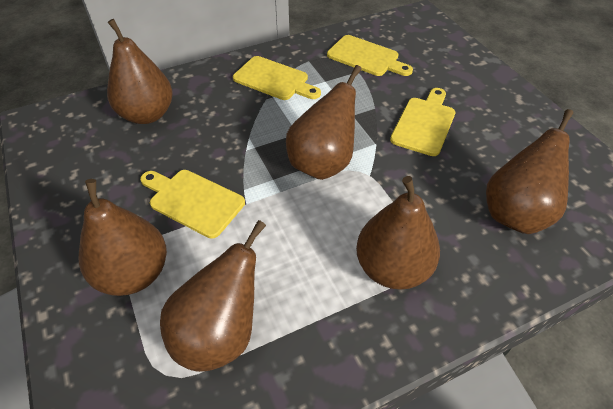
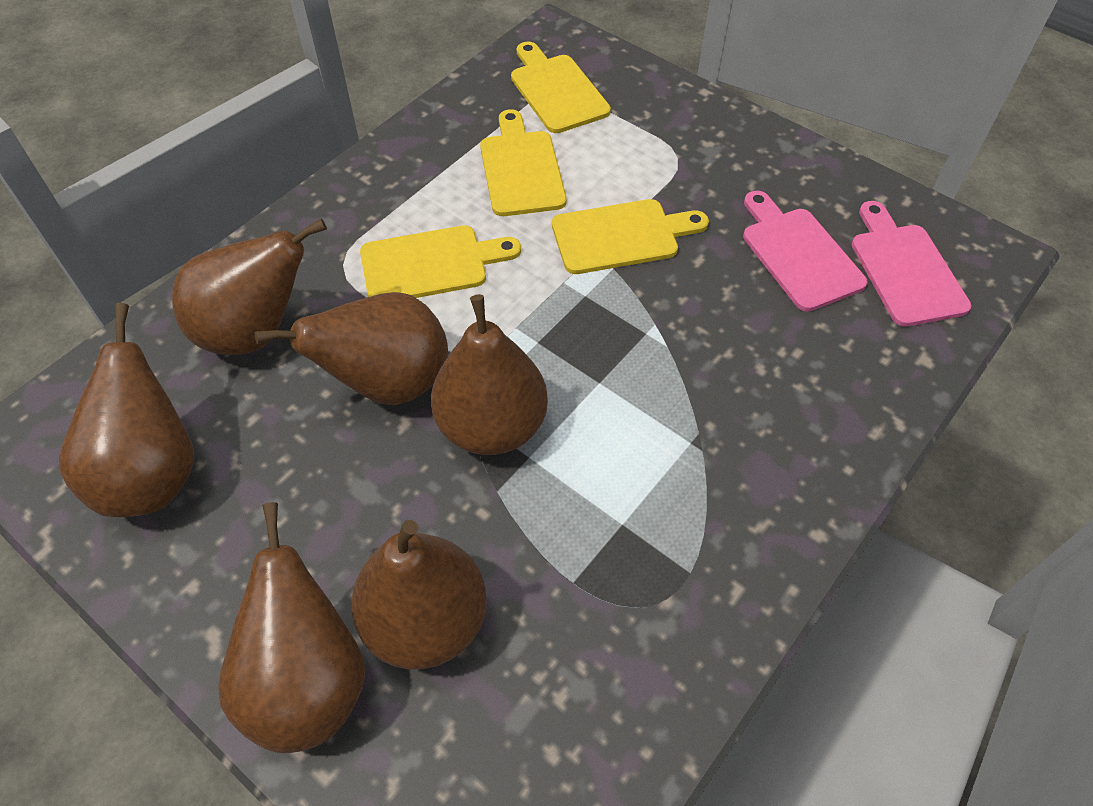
pink cutting board: 0 -> 2

